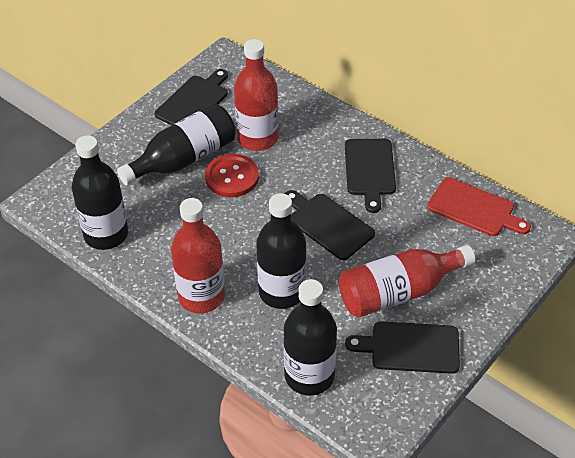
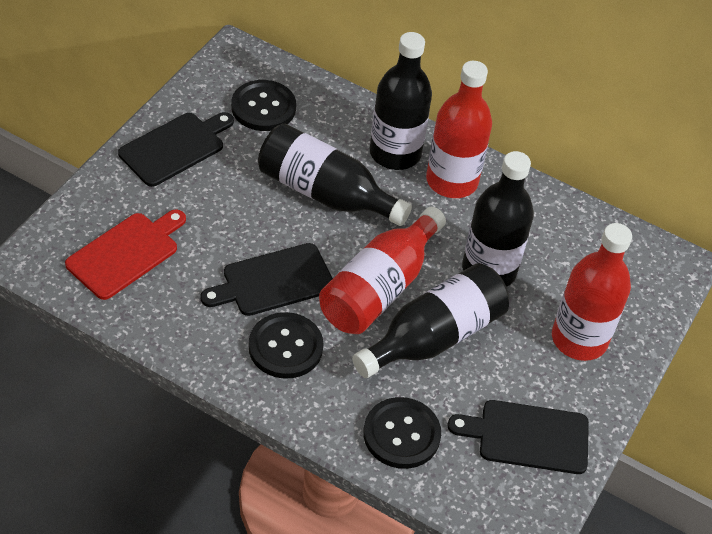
black button: 0 -> 3
black cutting board: 4 -> 3
red button: 1 -> 0

